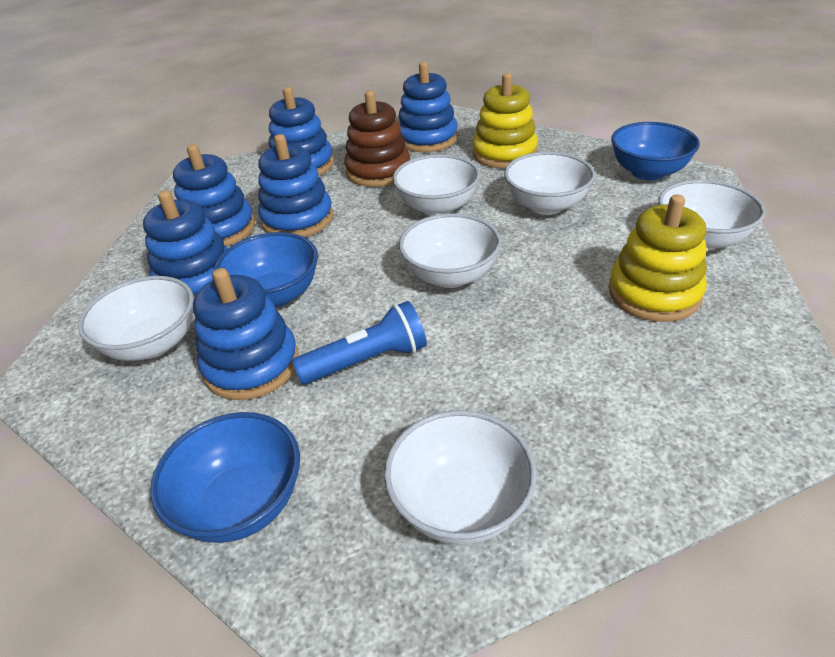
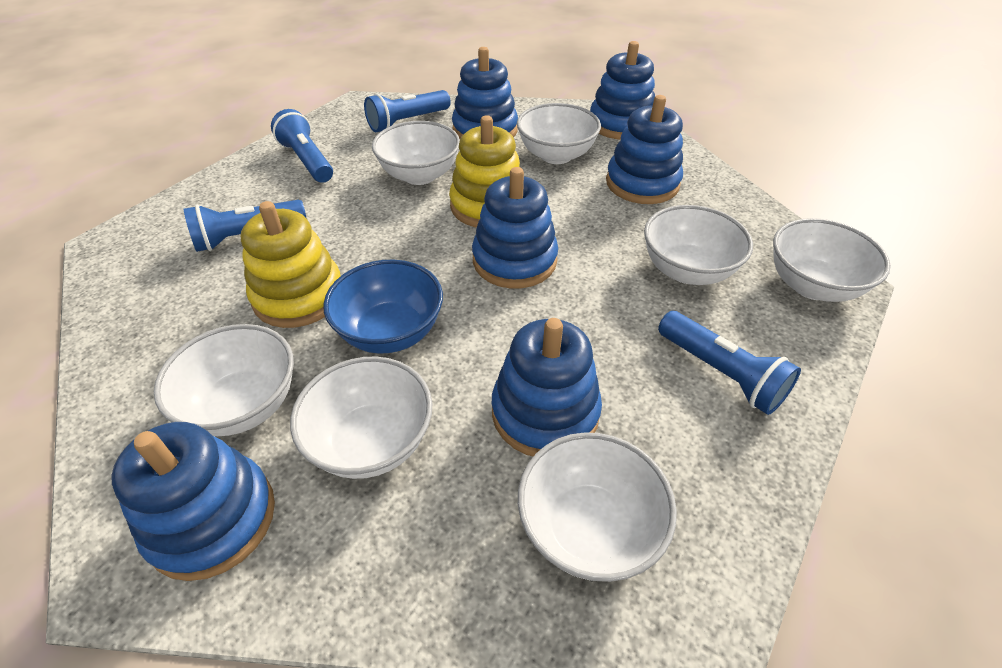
blue bowl: 3 -> 1
blue flashlight: 1 -> 4
brown stacking toy: 1 -> 0
white bowl: 6 -> 7

